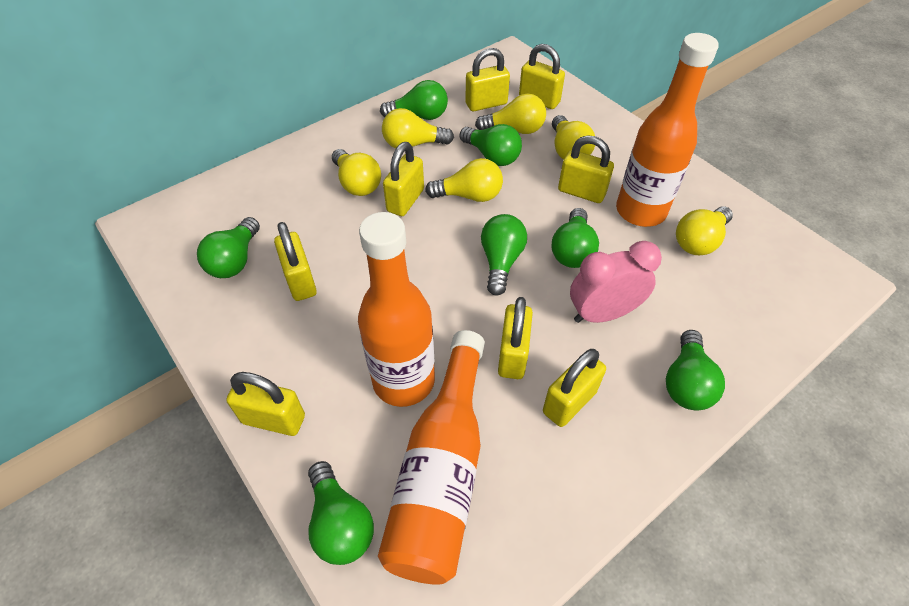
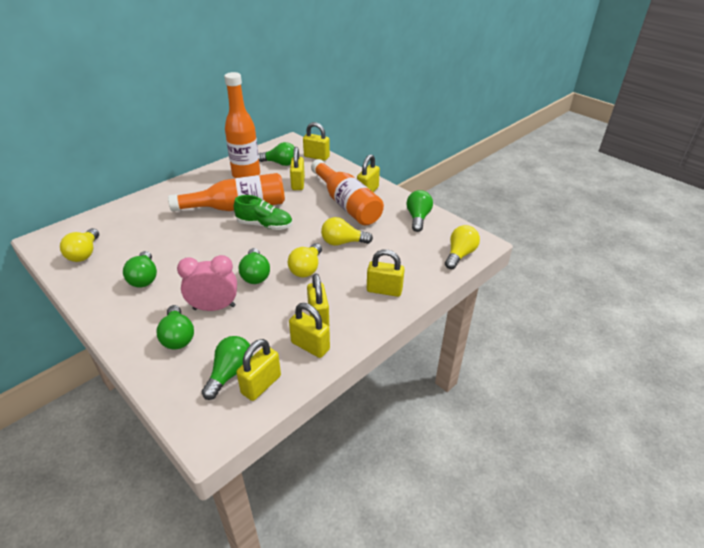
green light bulb: 7 -> 6
green shoe: 0 -> 1
yellow light bulb: 6 -> 4
yellow padlock: 8 -> 7

